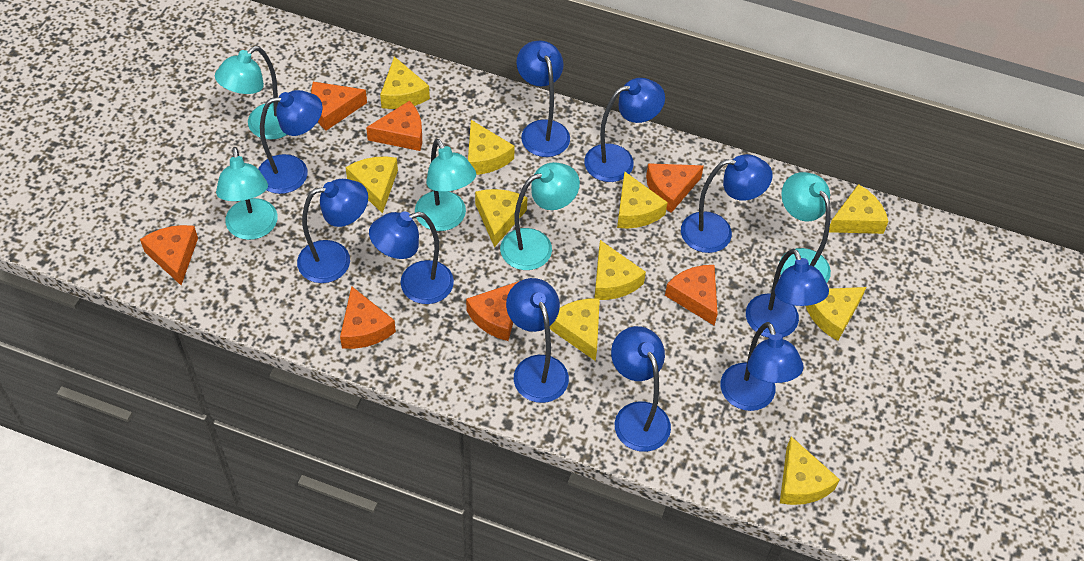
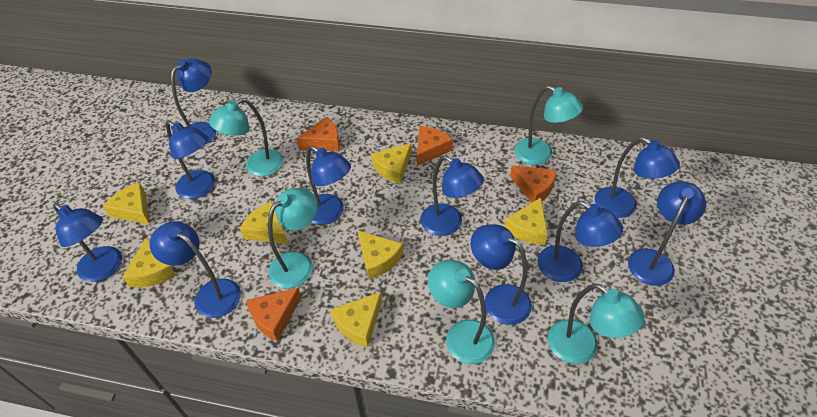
orange cheese: 7 -> 4
yellow cheese: 10 -> 7

